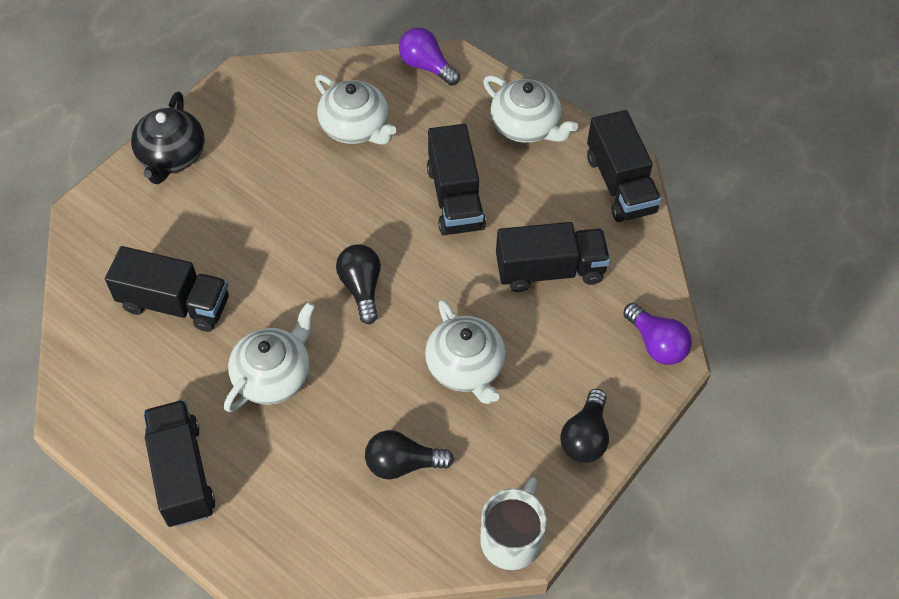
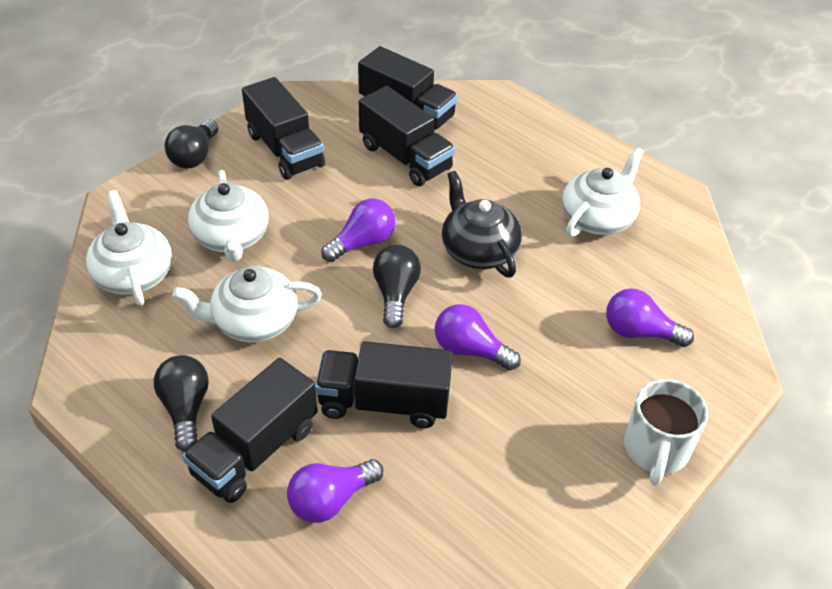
purple light bulb: 2 -> 4

